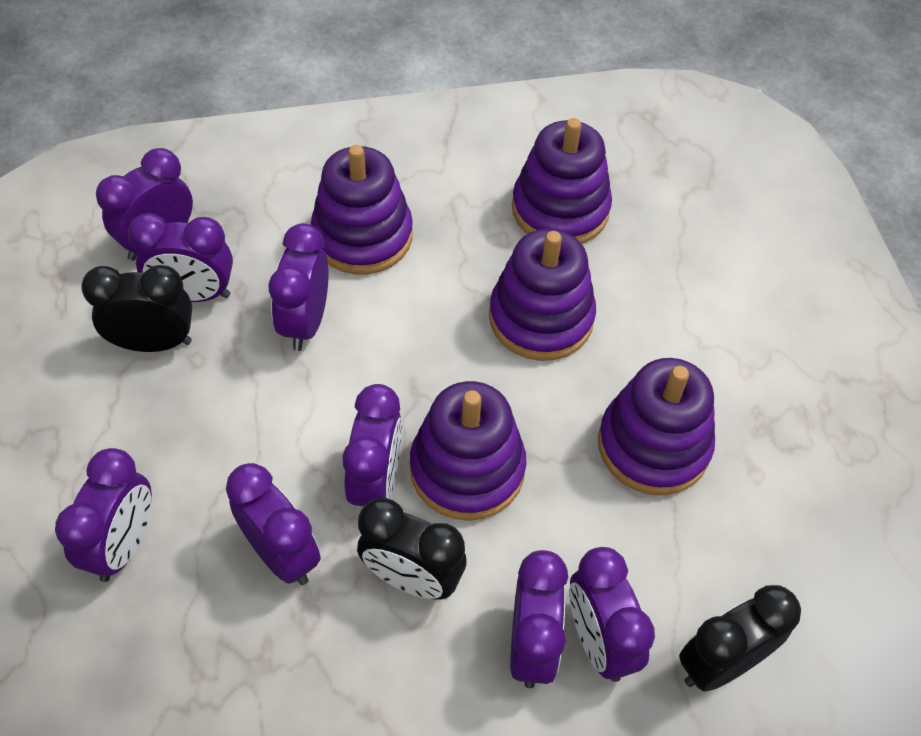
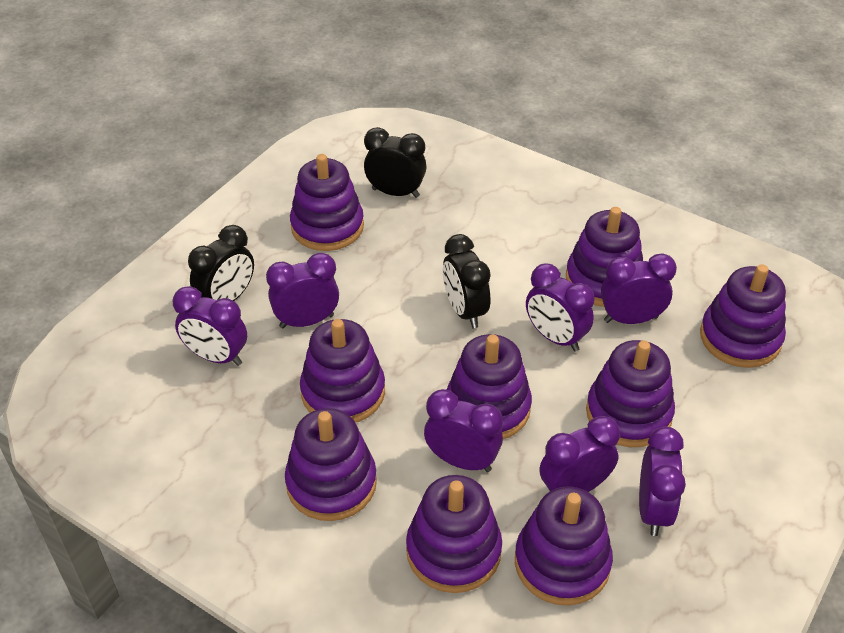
purple clock: 8 -> 7
purple stacking toy: 5 -> 9

